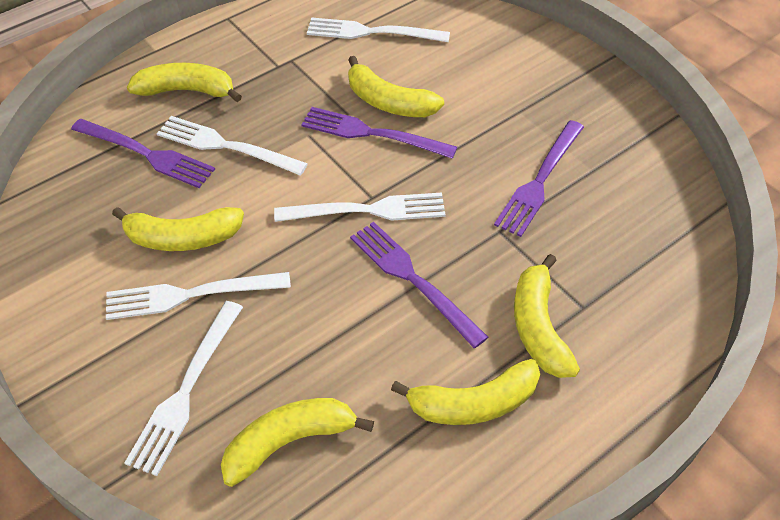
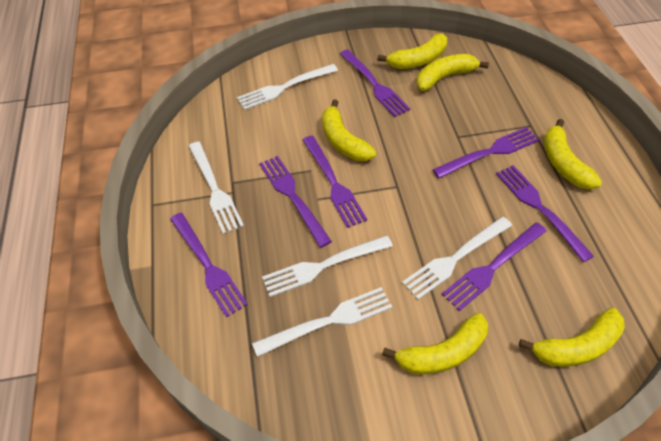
purple fork: 4 -> 7

